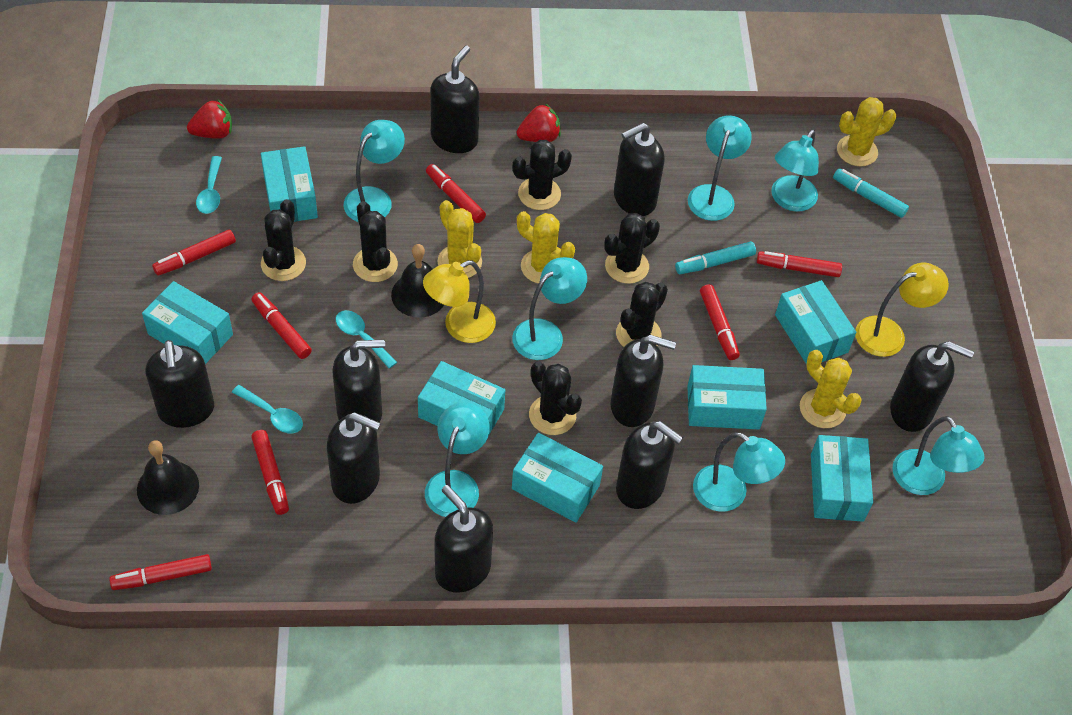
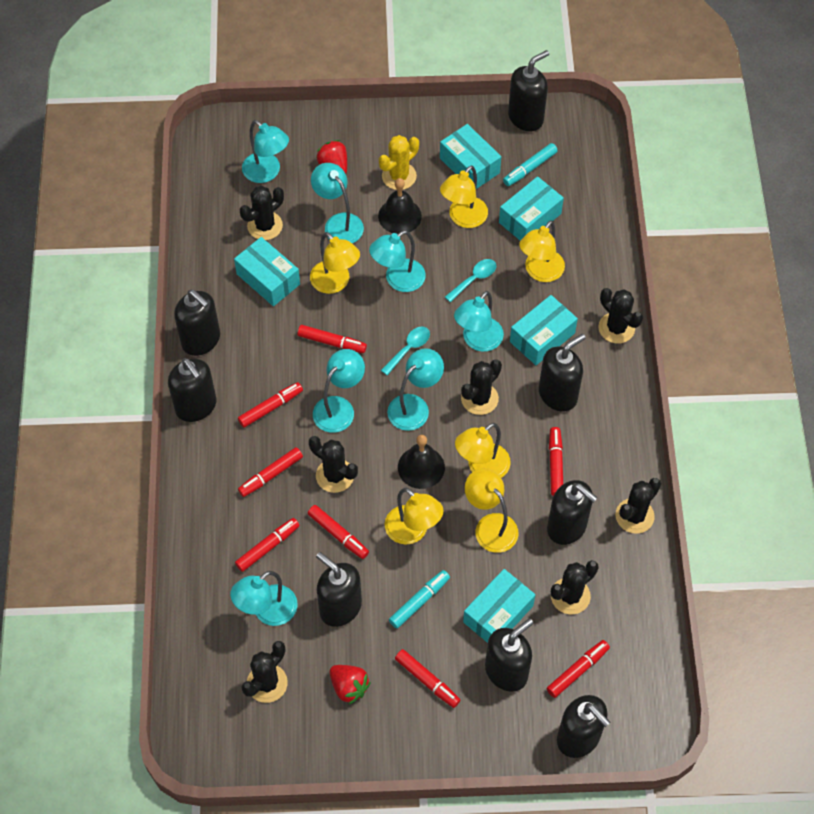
black cactus: 6 -> 7
black soap dispenser: 9 -> 8
red marker: 7 -> 8
turquoise box: 7 -> 5
turquoise spoon: 3 -> 2
yellow cactus: 4 -> 1
yellow lamp: 2 -> 6

